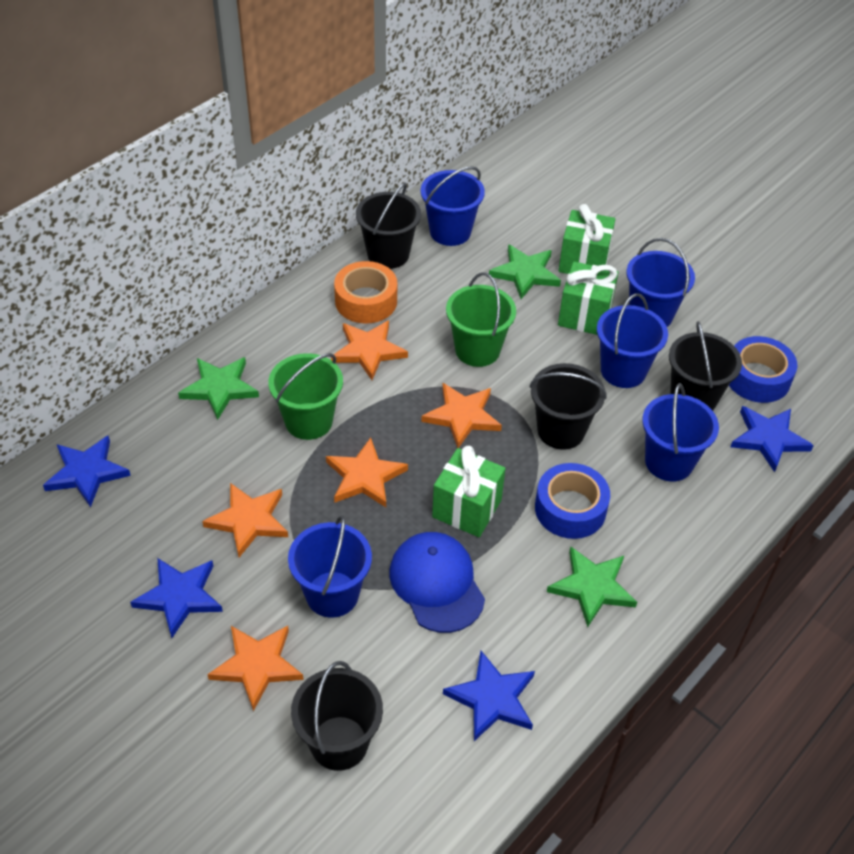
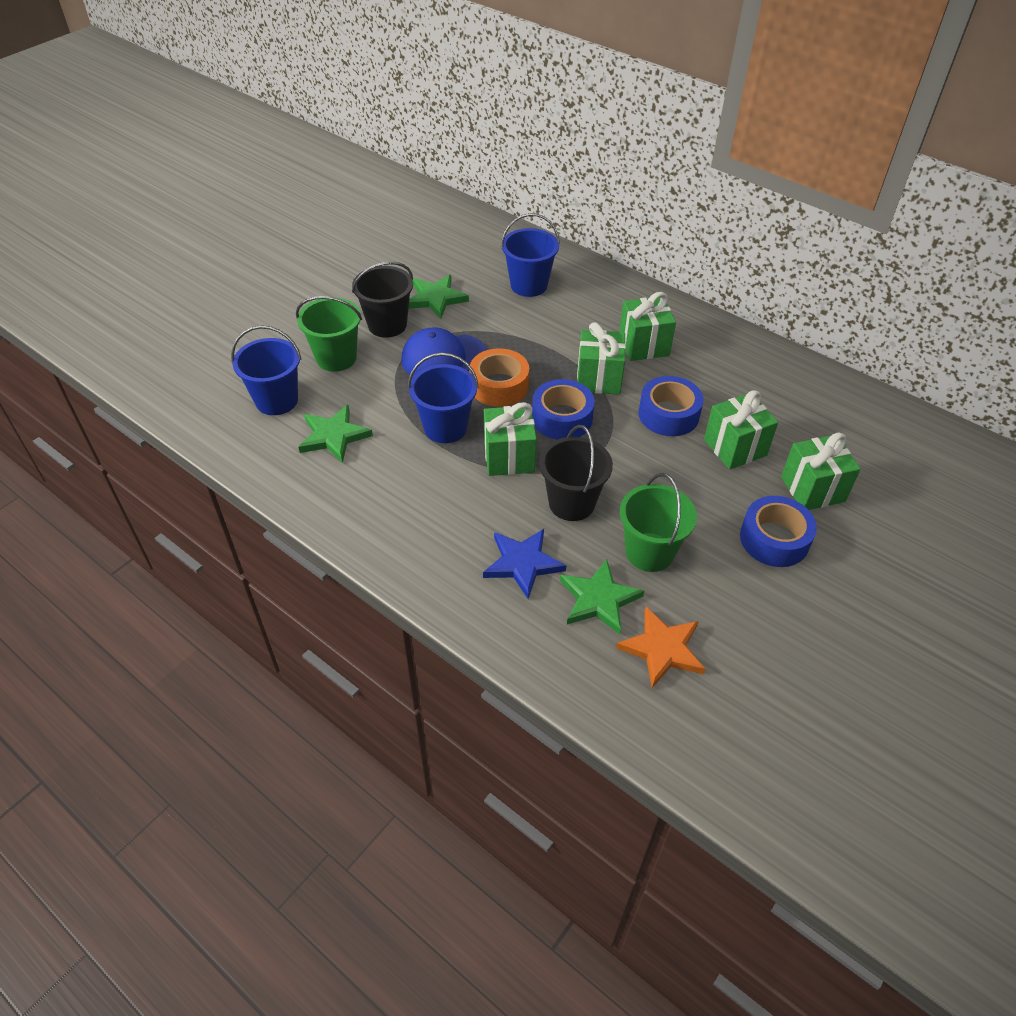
black bucket: 4 -> 2
blue bucket: 5 -> 3
blue star: 4 -> 1
blue tape: 2 -> 3
green gift: 3 -> 5
orange star: 5 -> 1

